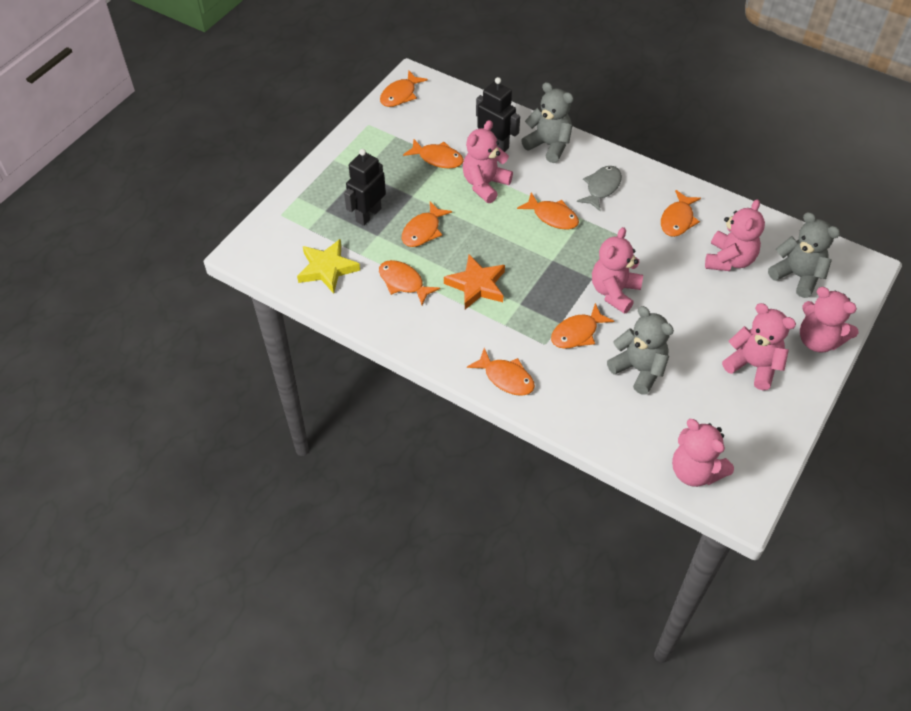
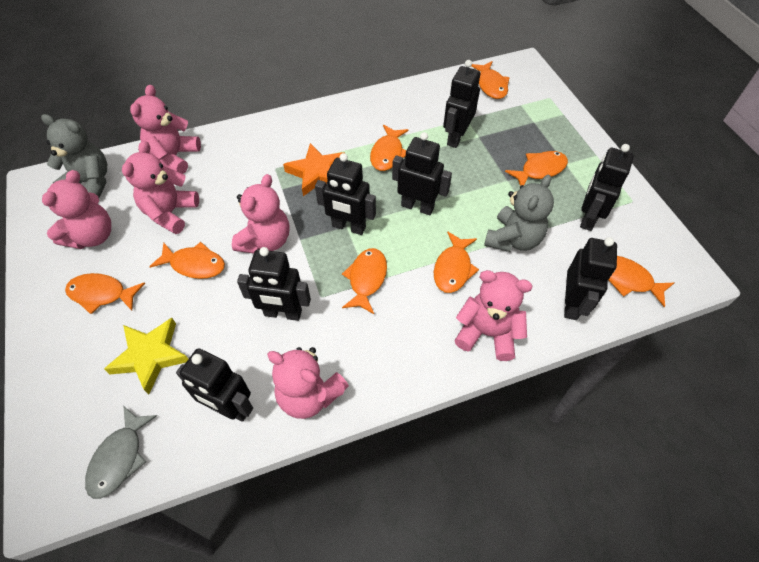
black robot: 2 -> 7
grey teddy bear: 3 -> 2

